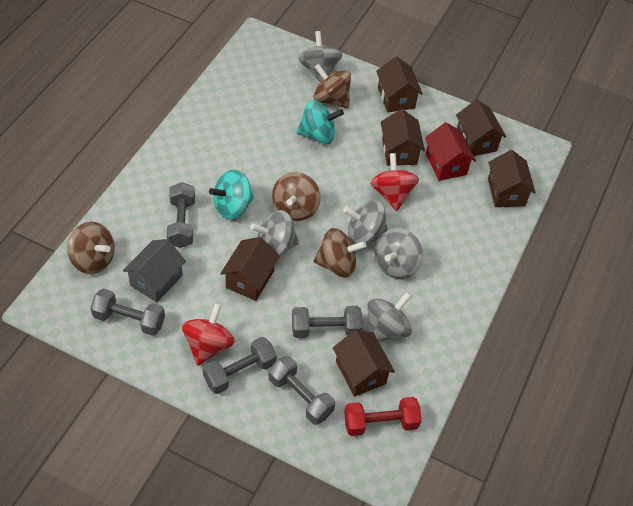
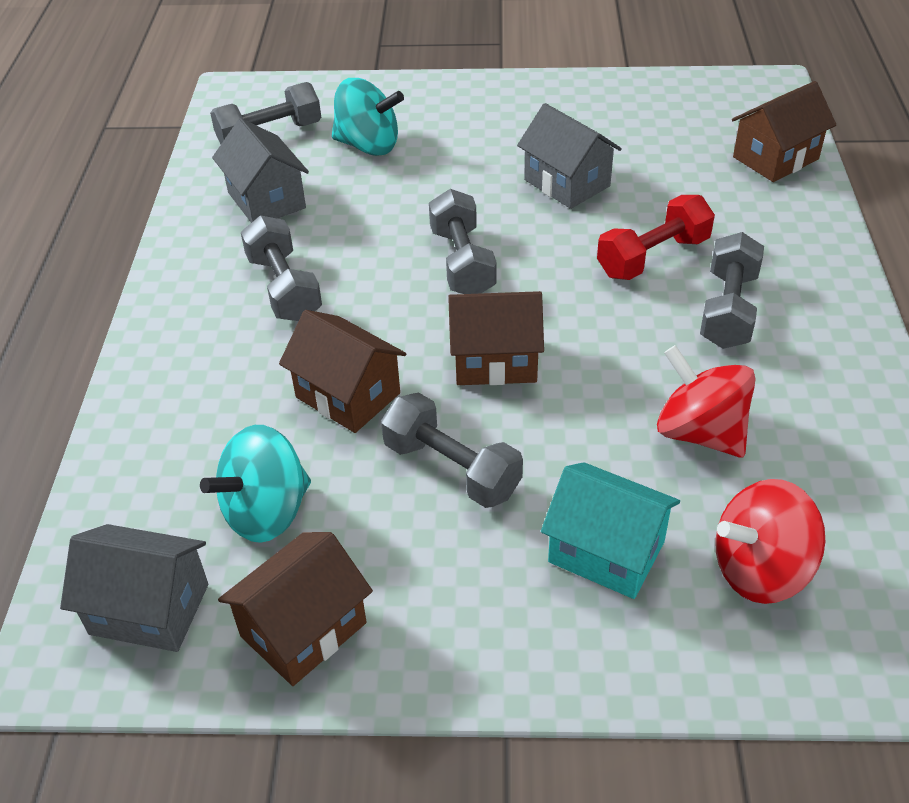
brown house: 6 -> 4
brown spinning top: 4 -> 0
grey house: 1 -> 3
grey spinning top: 5 -> 0
red house: 1 -> 0
turquoise house: 0 -> 1

